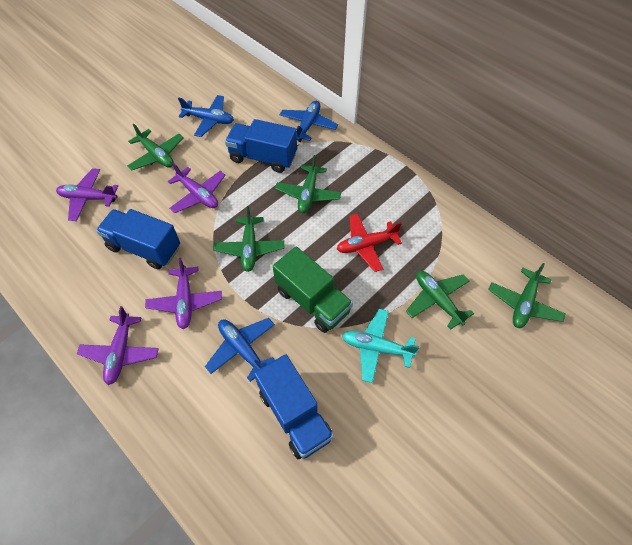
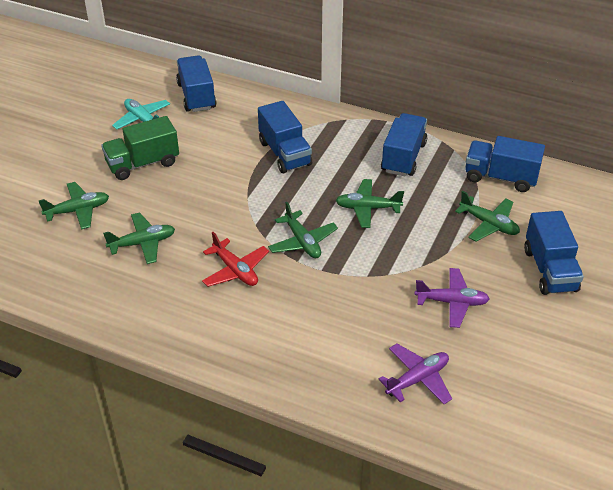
blue plane: 3 -> 0
blue truck: 3 -> 5
purple plane: 4 -> 2

